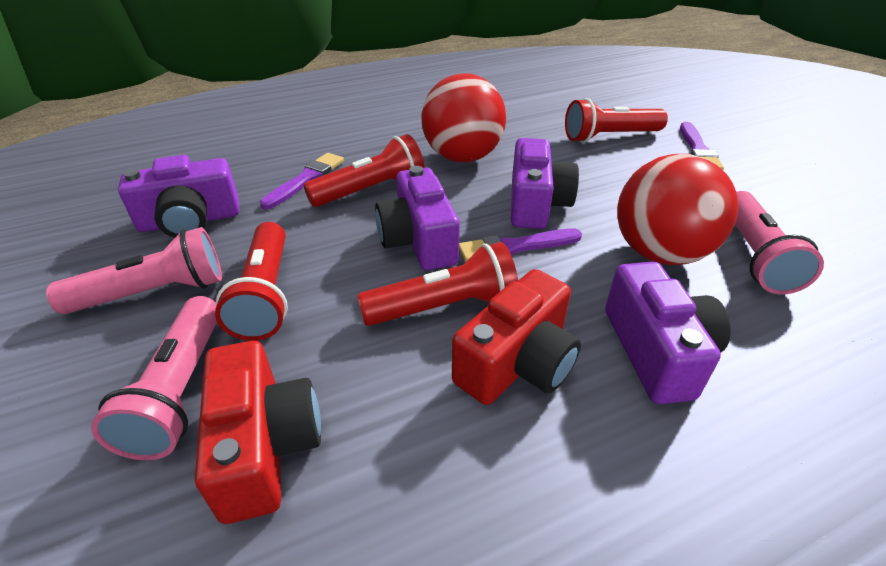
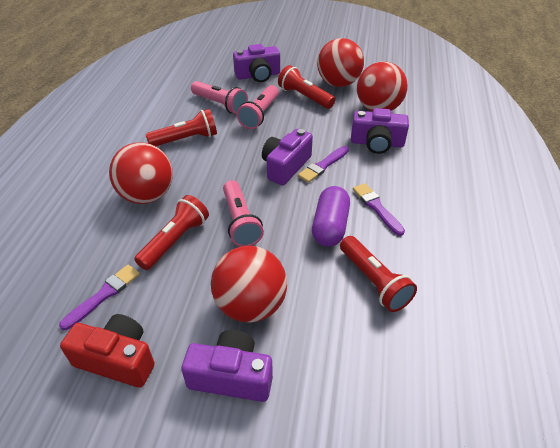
purple capsule: 0 -> 1
red ball: 2 -> 4
red camera: 2 -> 1

